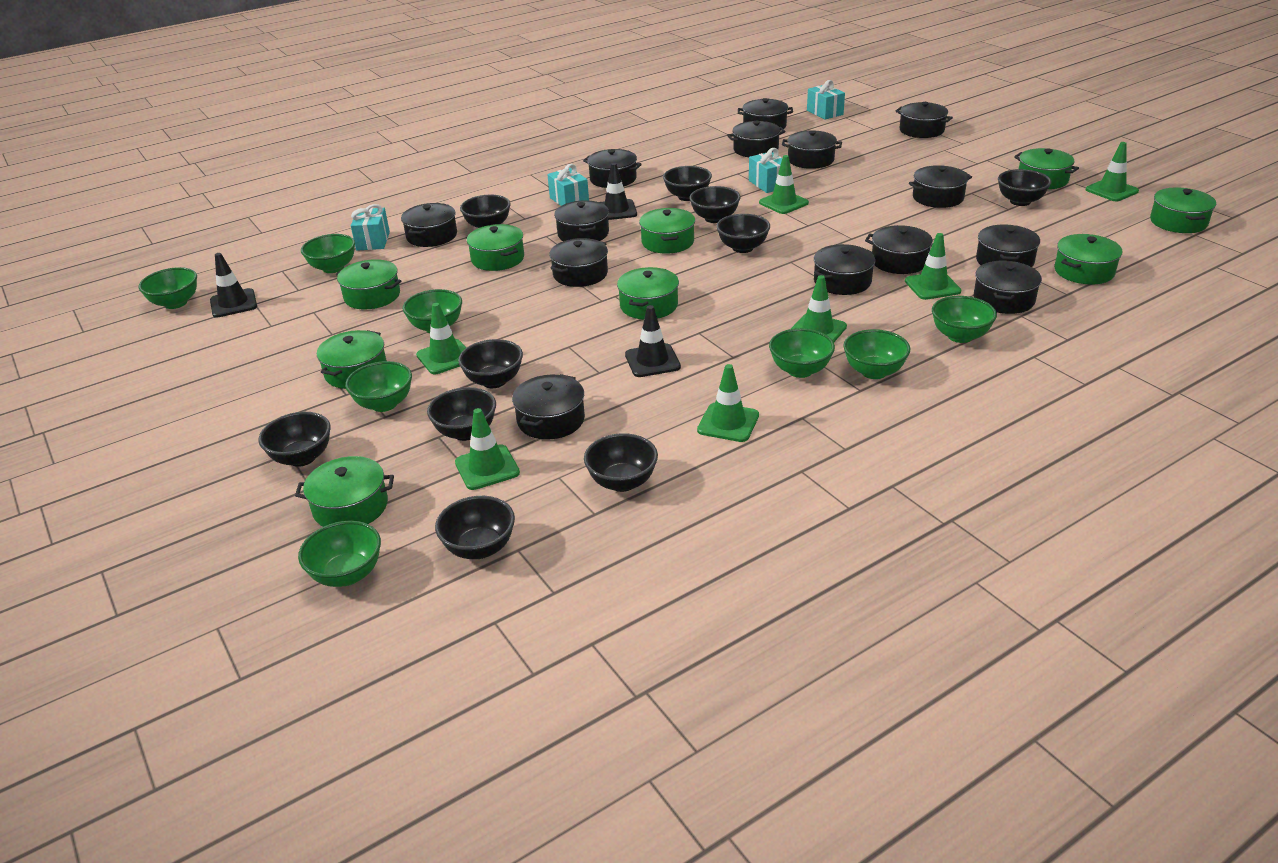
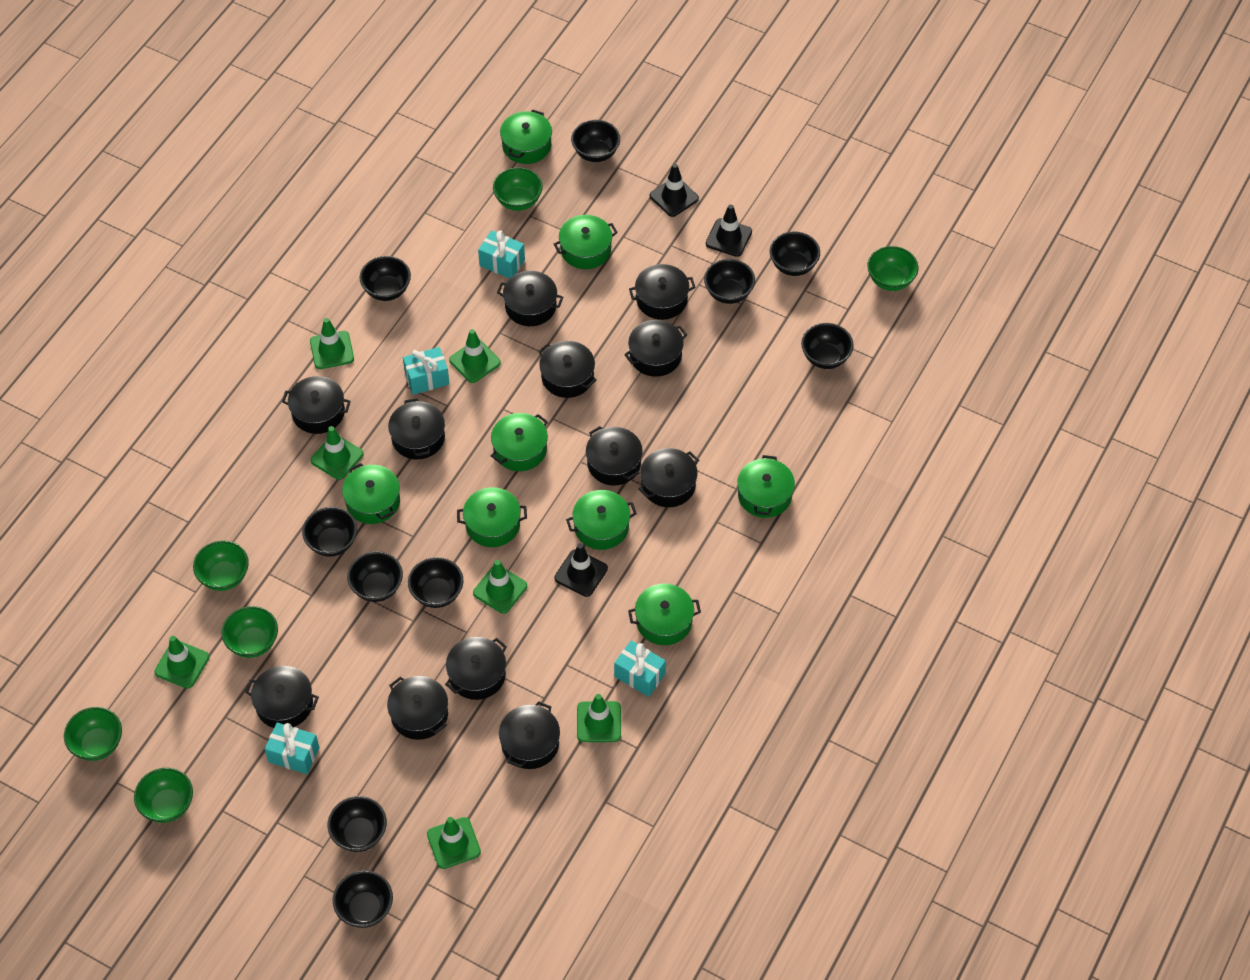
black pot: 14 -> 12
green bowl: 8 -> 6
green pot: 9 -> 8

